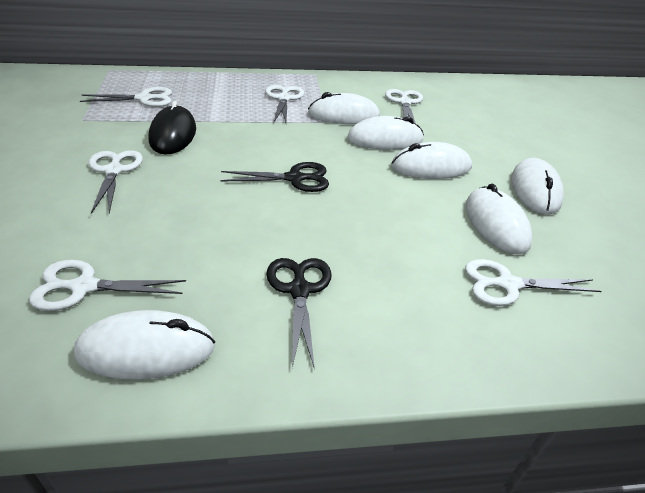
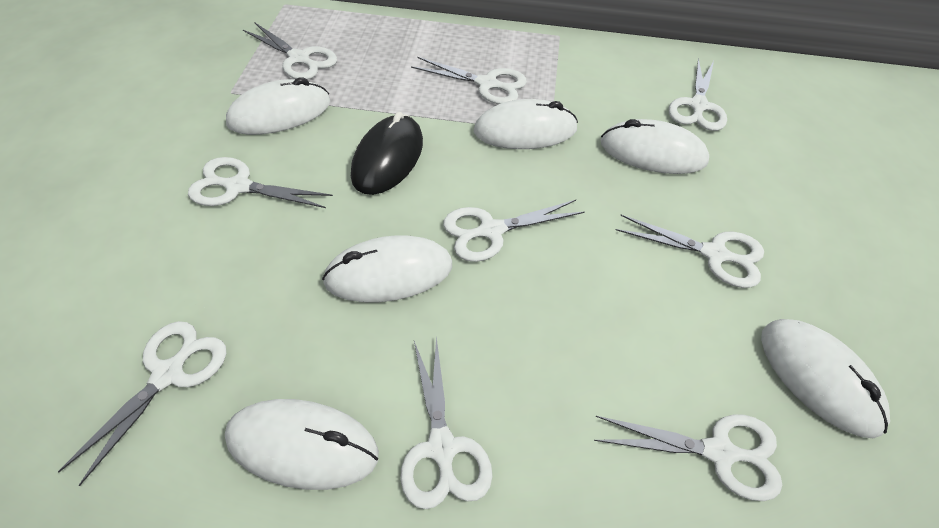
black scissors: 2 -> 0
white scissors: 6 -> 9

